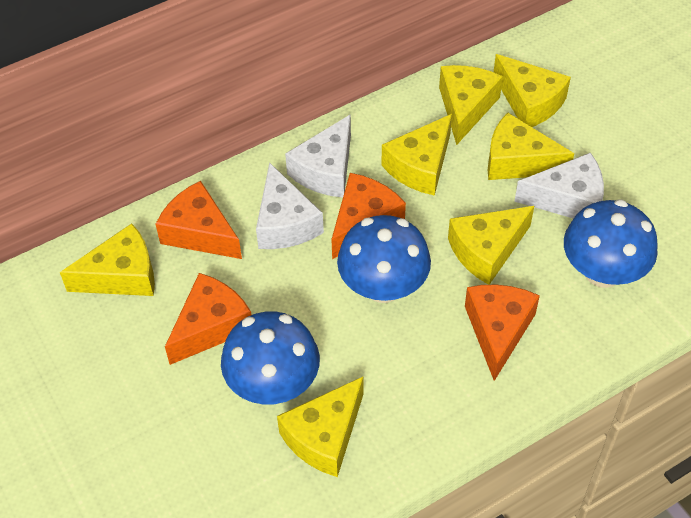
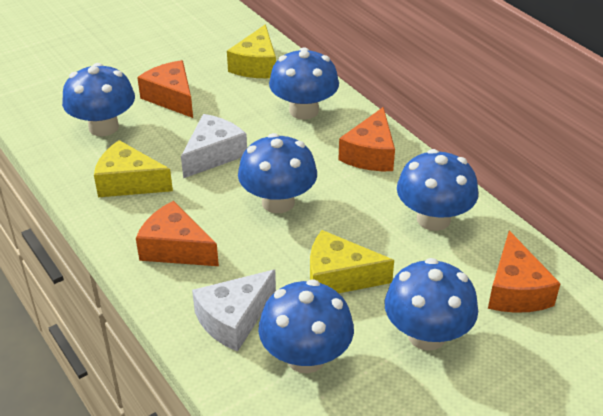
blue mushroom: 3 -> 6
white cheese: 3 -> 2
yellow cheese: 7 -> 3

